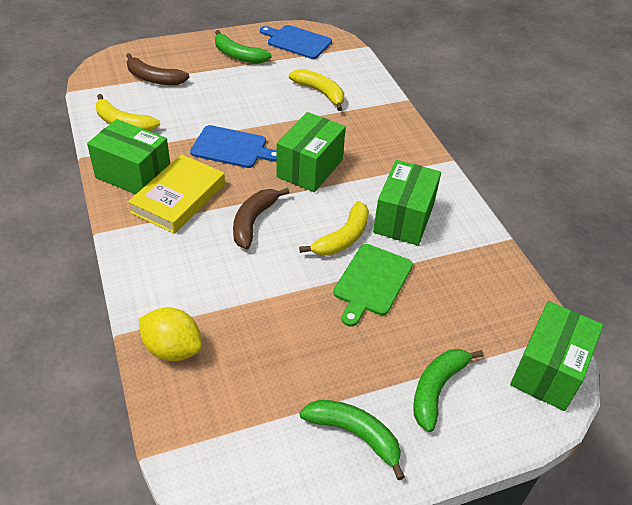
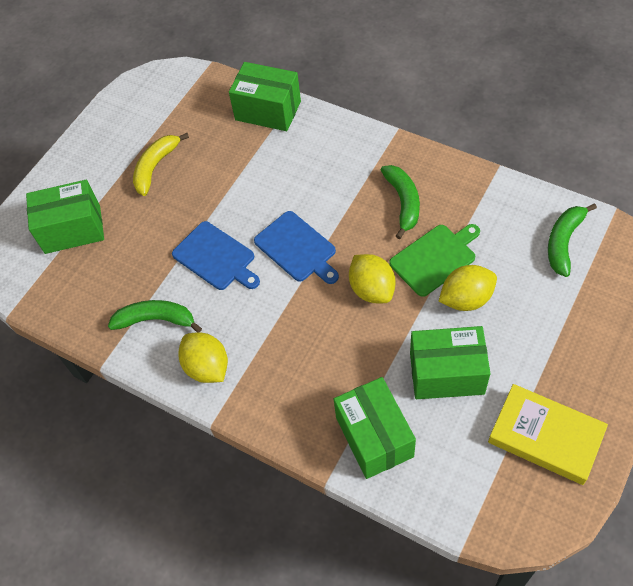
brown banana: 2 -> 0
yellow banana: 3 -> 1
yellow lemon: 1 -> 3

